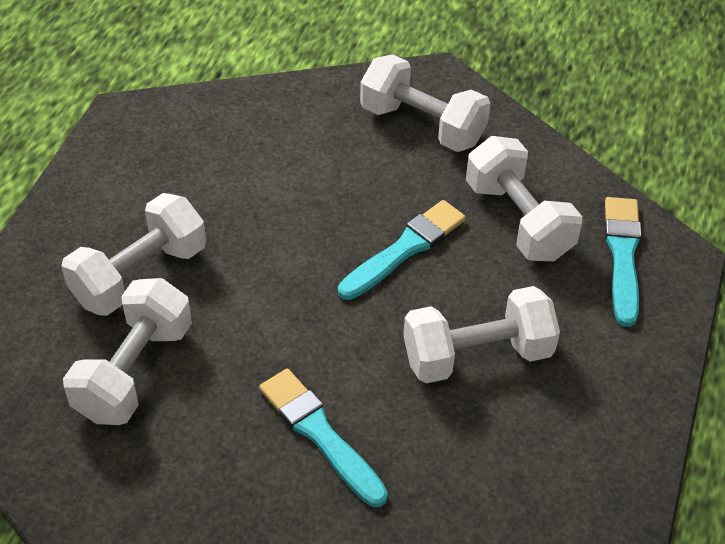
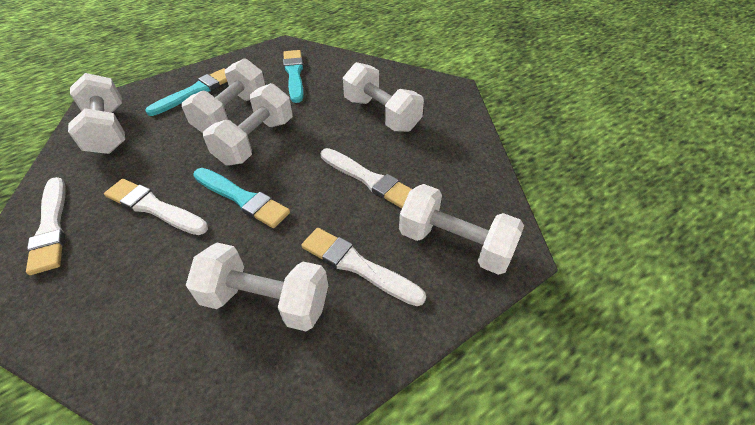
white brush: 0 -> 4
white dumbbell: 5 -> 6

